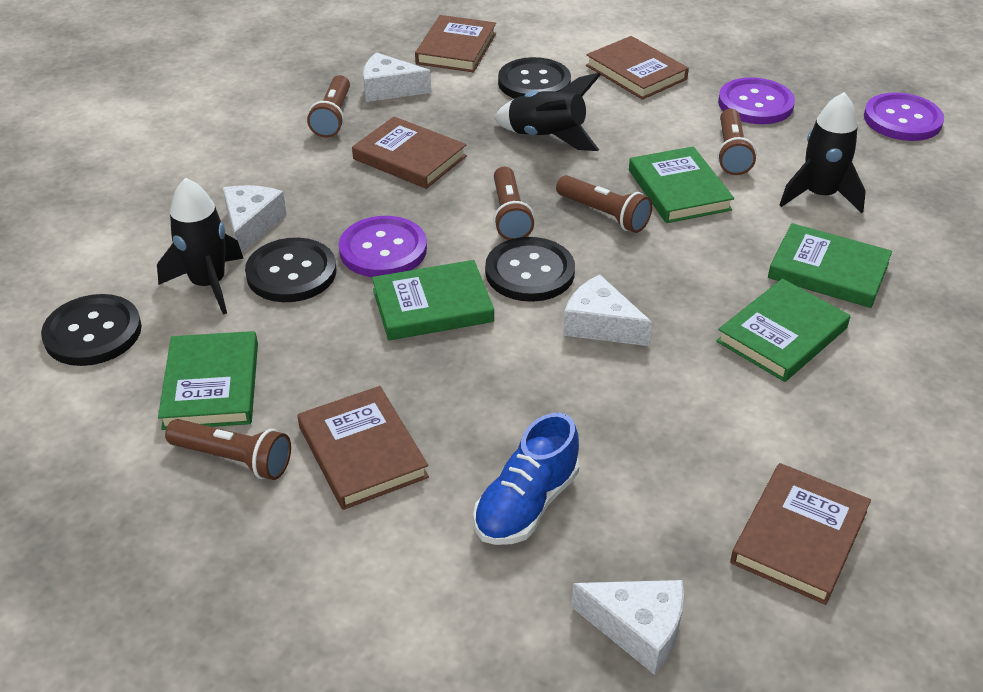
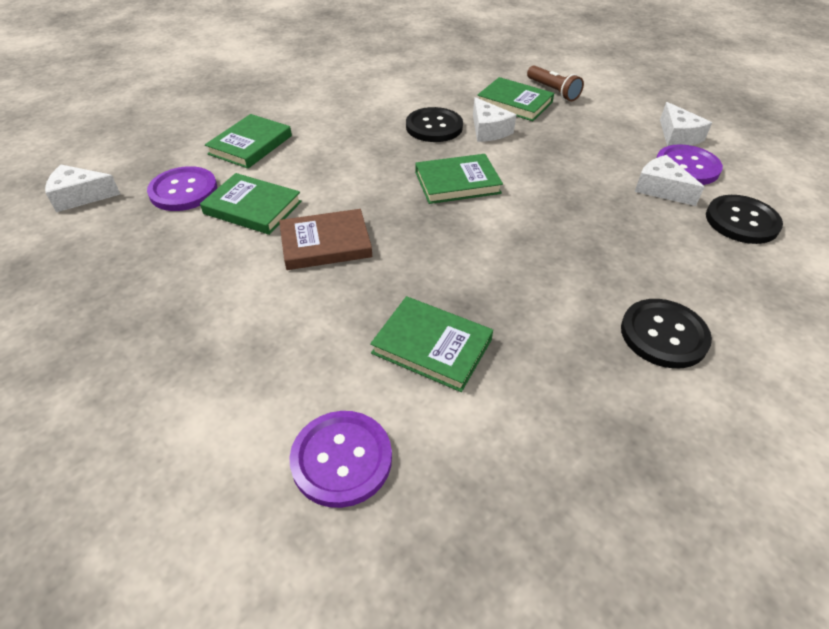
black button: 4 -> 3
black rocket: 3 -> 0
blue shoe: 1 -> 0
brown book: 5 -> 1
brown flashlight: 5 -> 1

